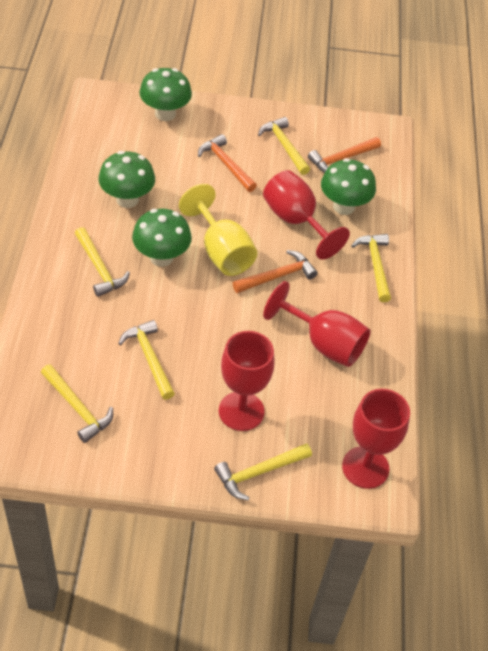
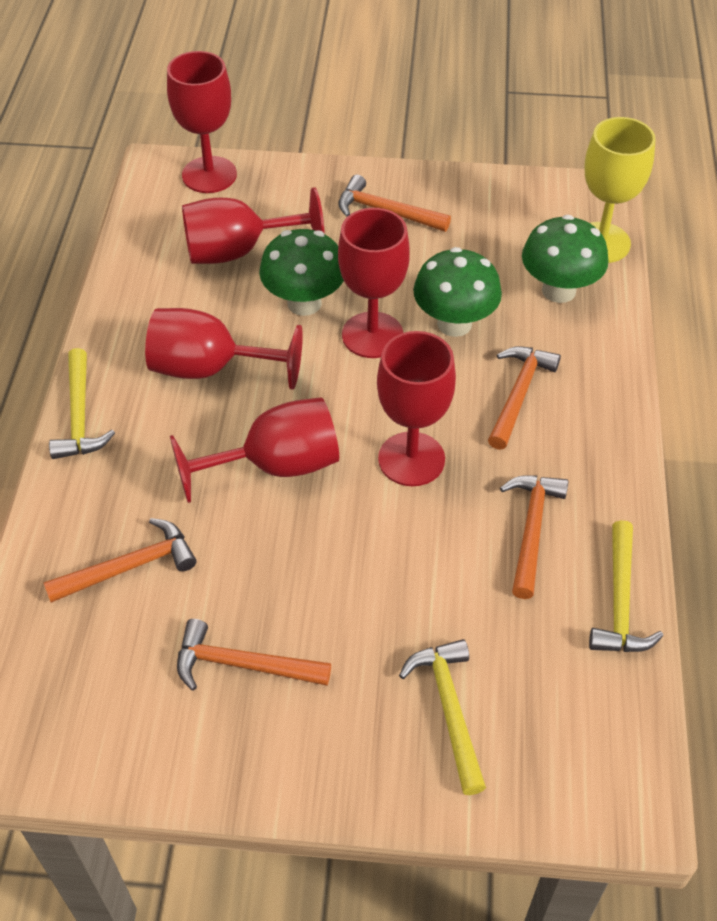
green mushroom: 4 -> 3
orange hammer: 3 -> 5
red goblet: 4 -> 6
yellow hammer: 6 -> 3

